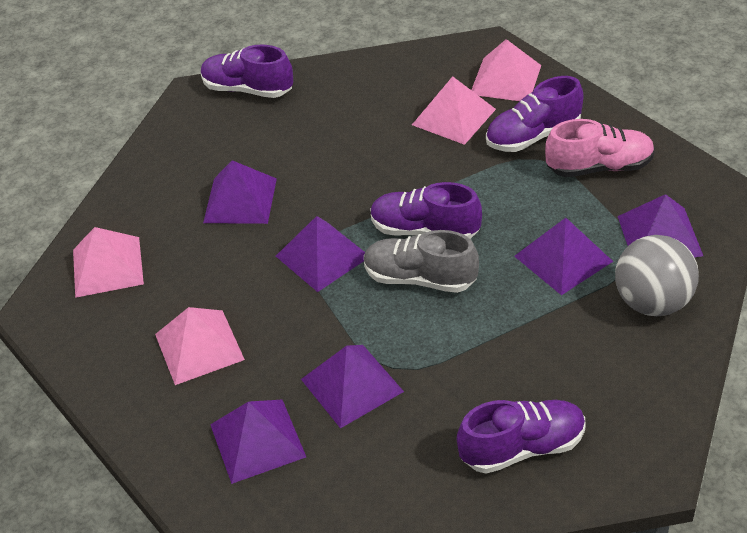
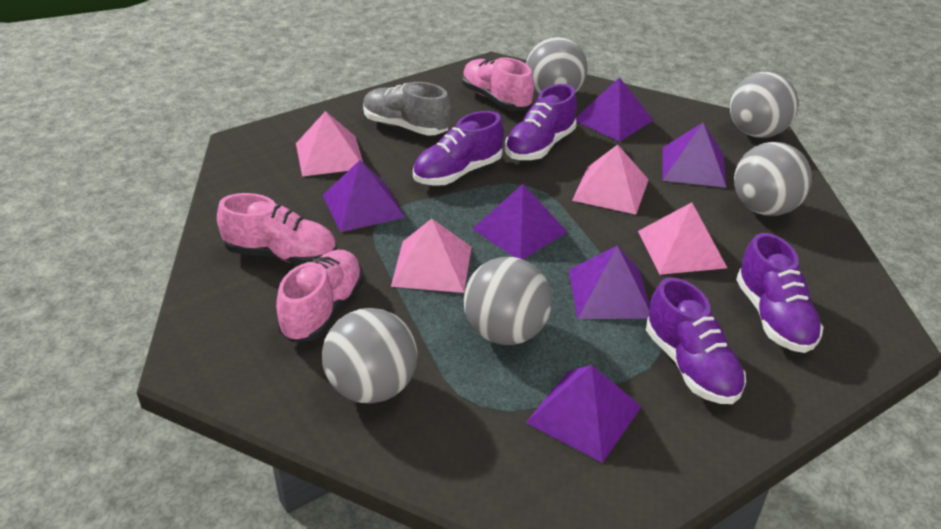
grey ball: 1 -> 5
pink shoe: 1 -> 3

